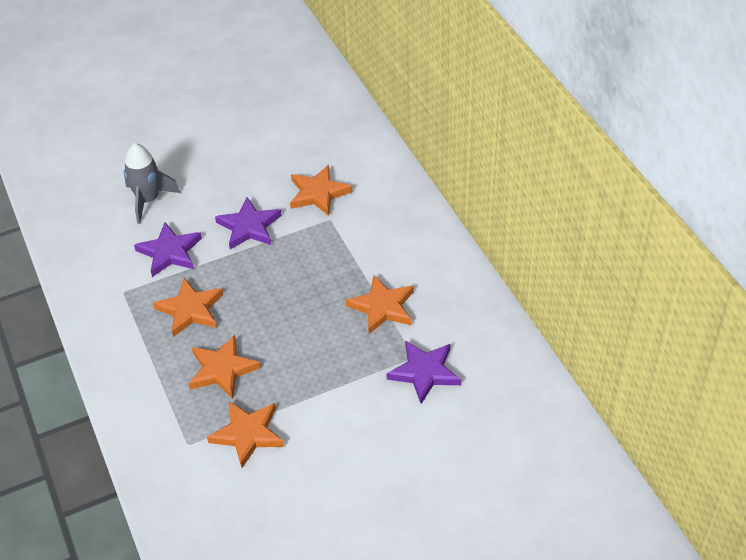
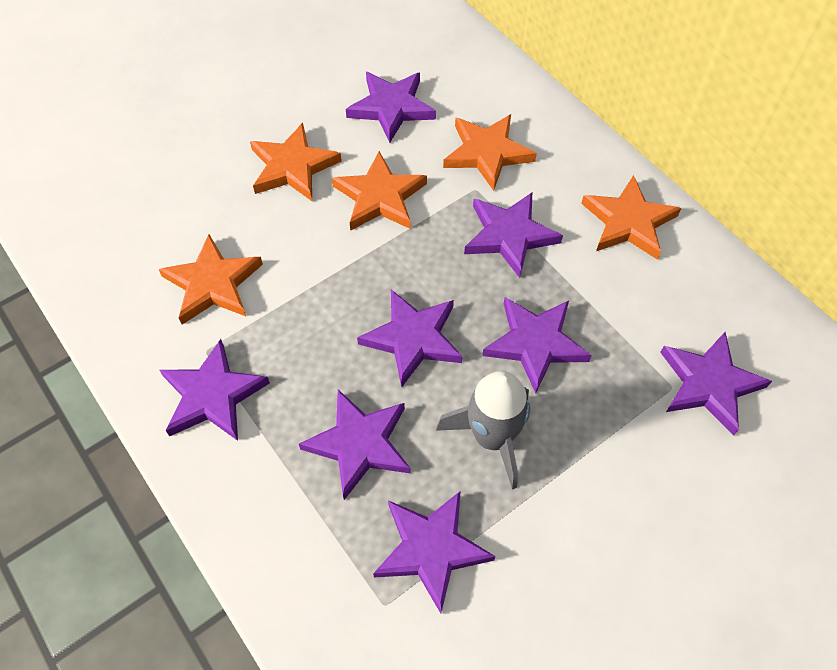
purple star: 3 -> 8

